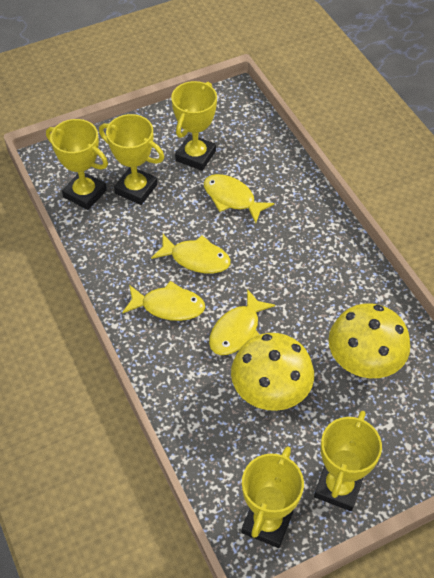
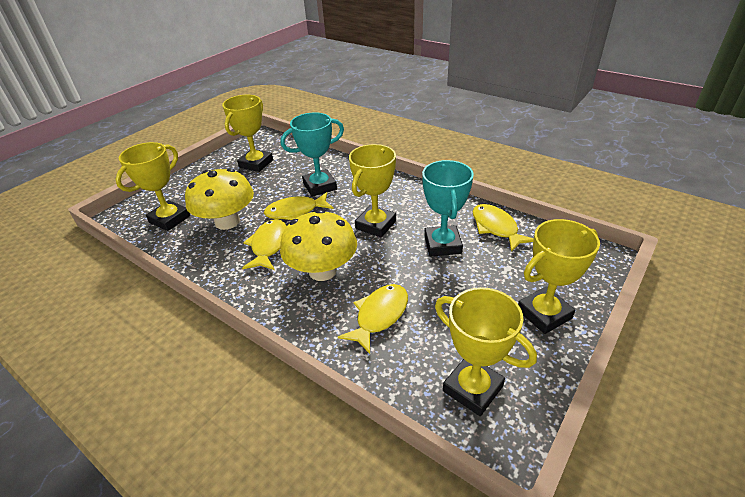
turquoise trophy: 0 -> 2

